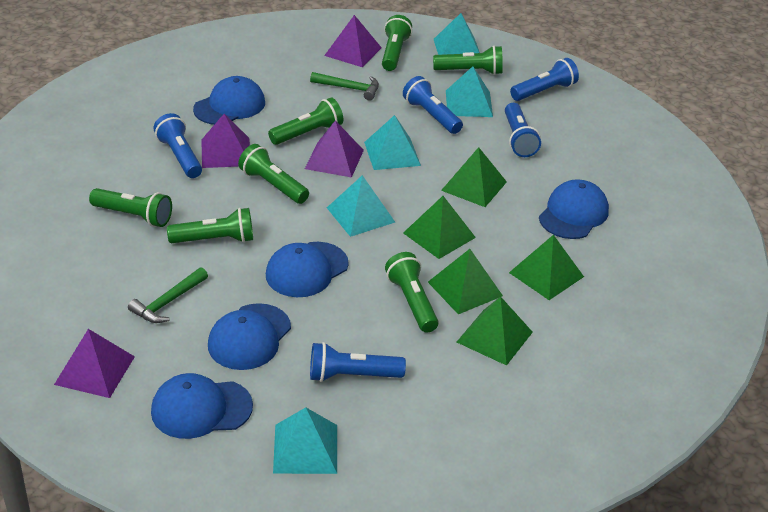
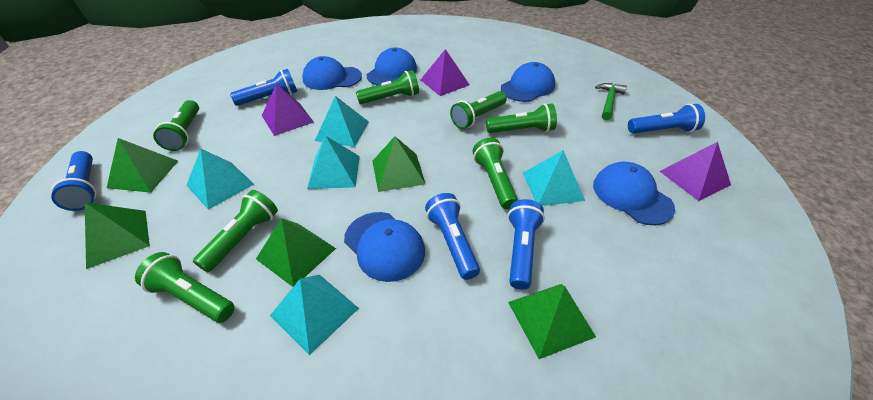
green hammer: 2 -> 1
purple pyramid: 4 -> 3

